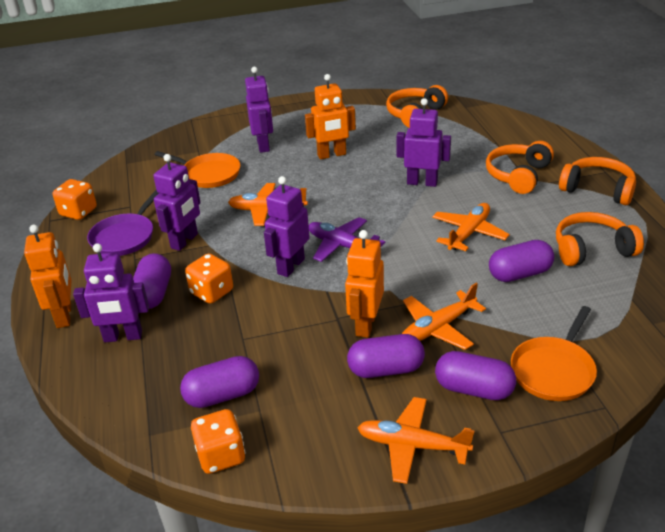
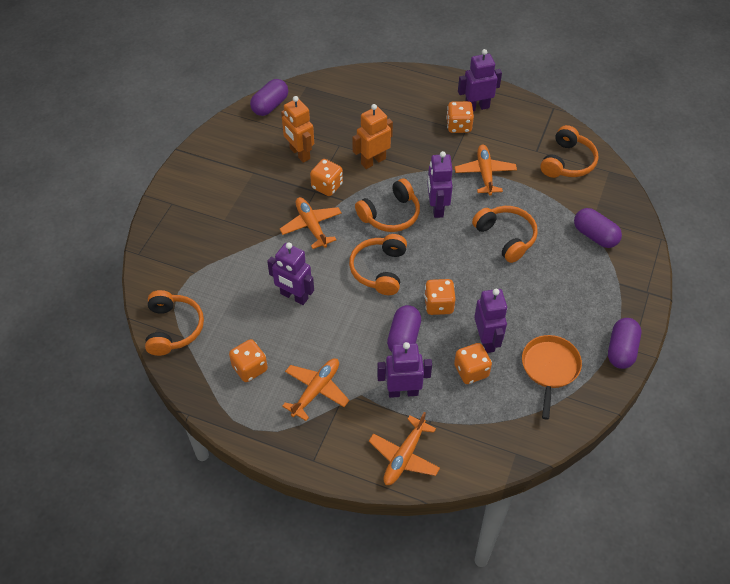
orange dice: 3 -> 5
orange headphones: 4 -> 5
orange pan: 2 -> 1
orange robot: 3 -> 2
purple capsule: 5 -> 4
purple pan: 1 -> 0
purple plane: 1 -> 0

